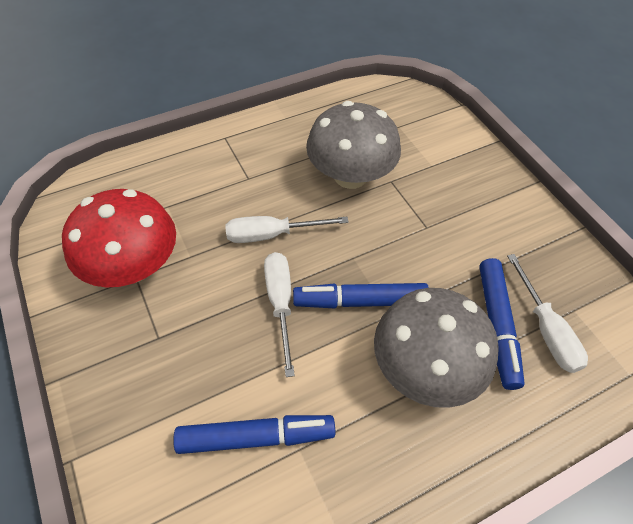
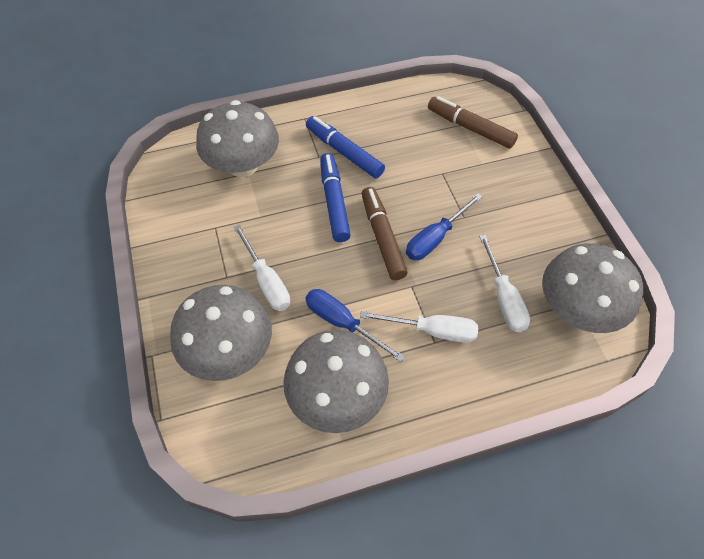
blue marker: 3 -> 2
blue screwdriver: 0 -> 2
brown marker: 0 -> 2
grey mushroom: 2 -> 4
red mushroom: 1 -> 0

